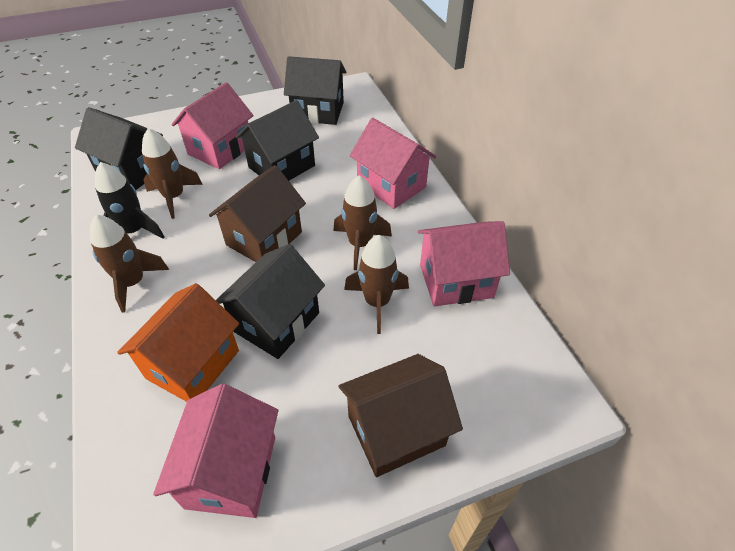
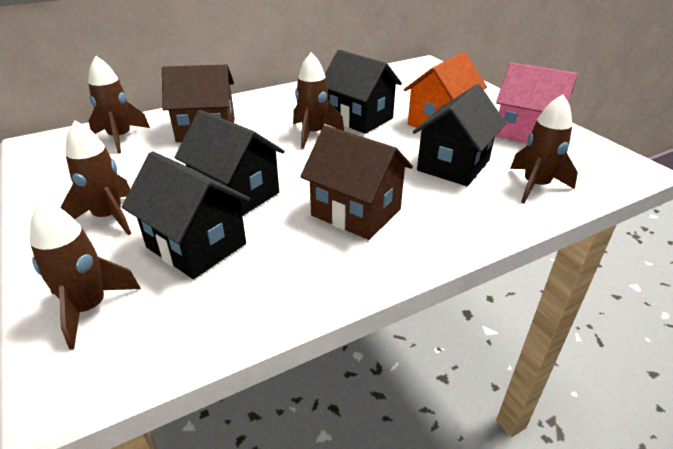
black rocket: 1 -> 0
brown rocket: 4 -> 5
pink house: 4 -> 1

